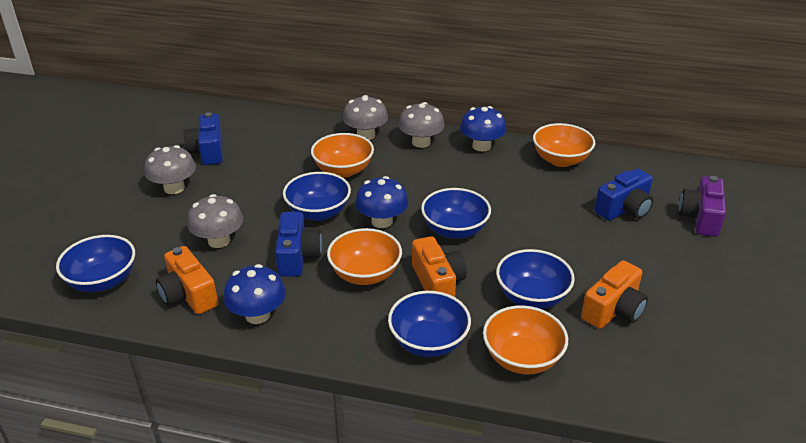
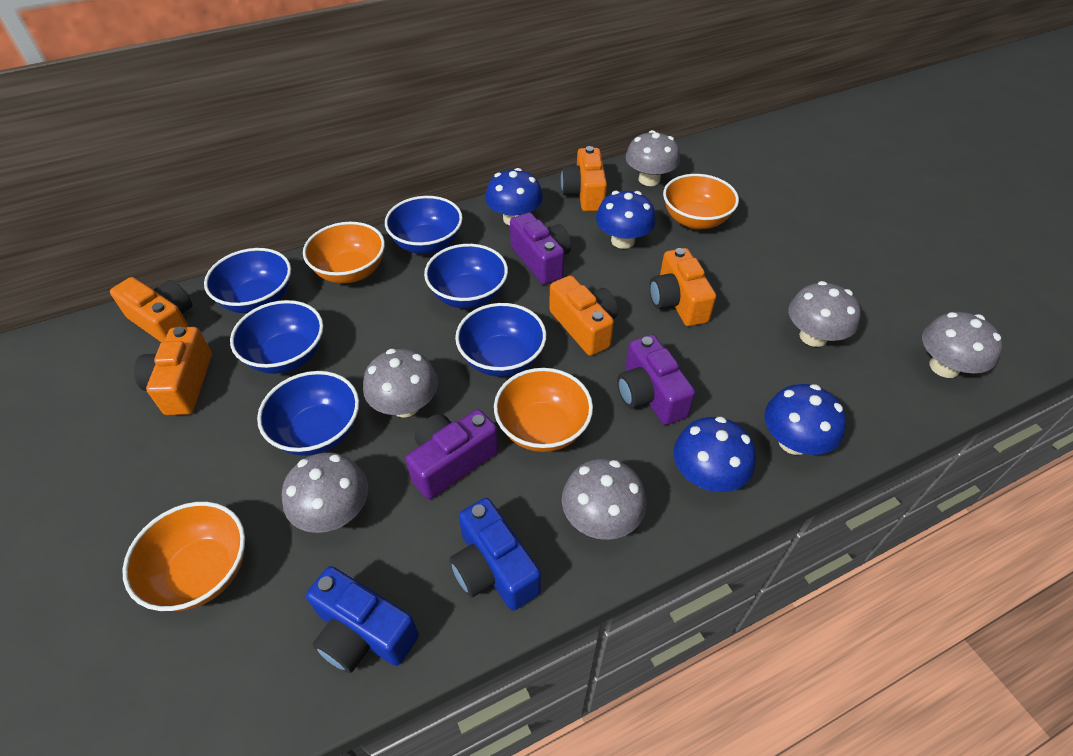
blue bowl: 5 -> 6
blue camera: 3 -> 2
blue mushroom: 3 -> 4
grey mushroom: 4 -> 6
orange camera: 3 -> 5
purple camera: 1 -> 3

